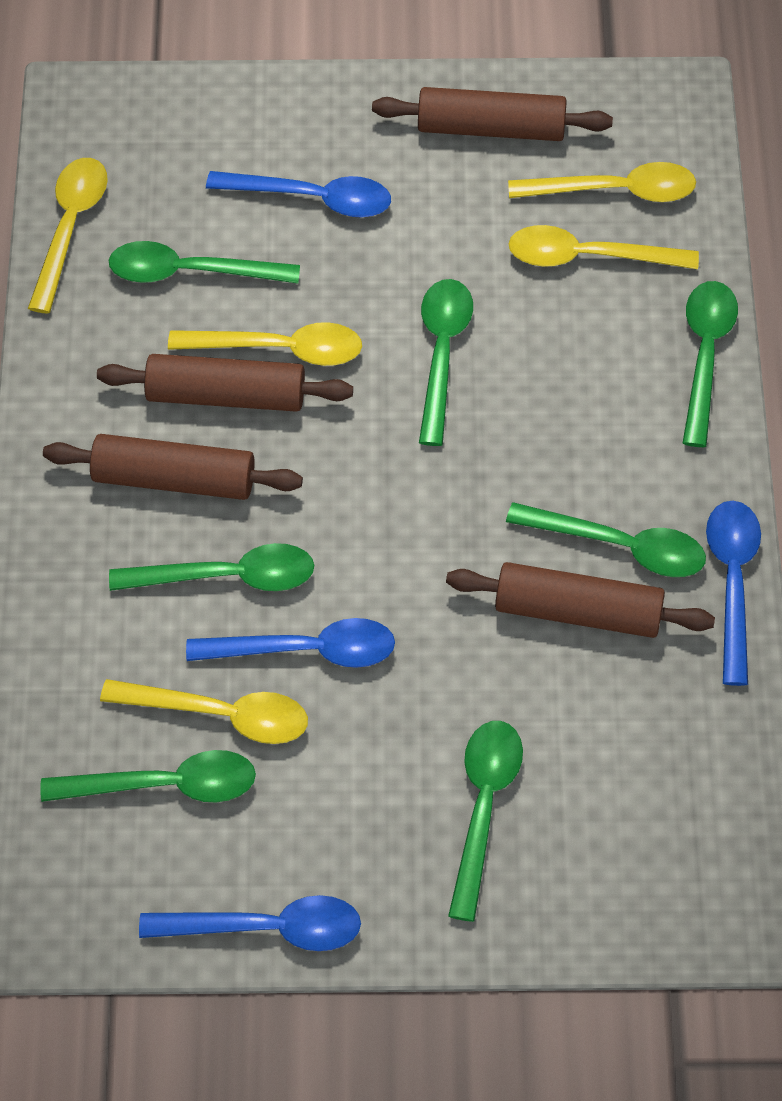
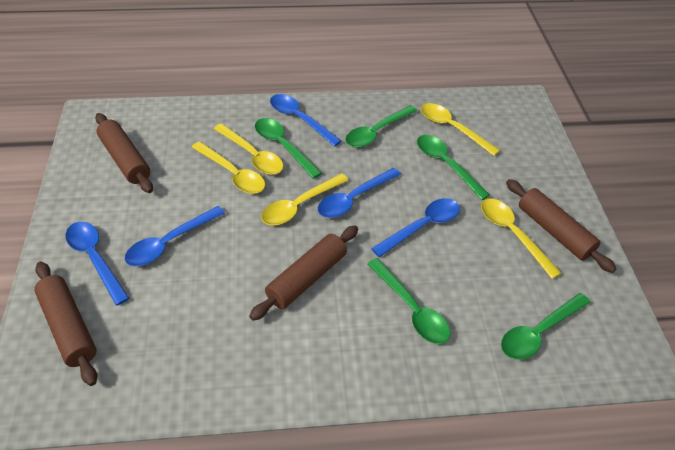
blue spoon: 4 -> 5
green spoon: 7 -> 5

